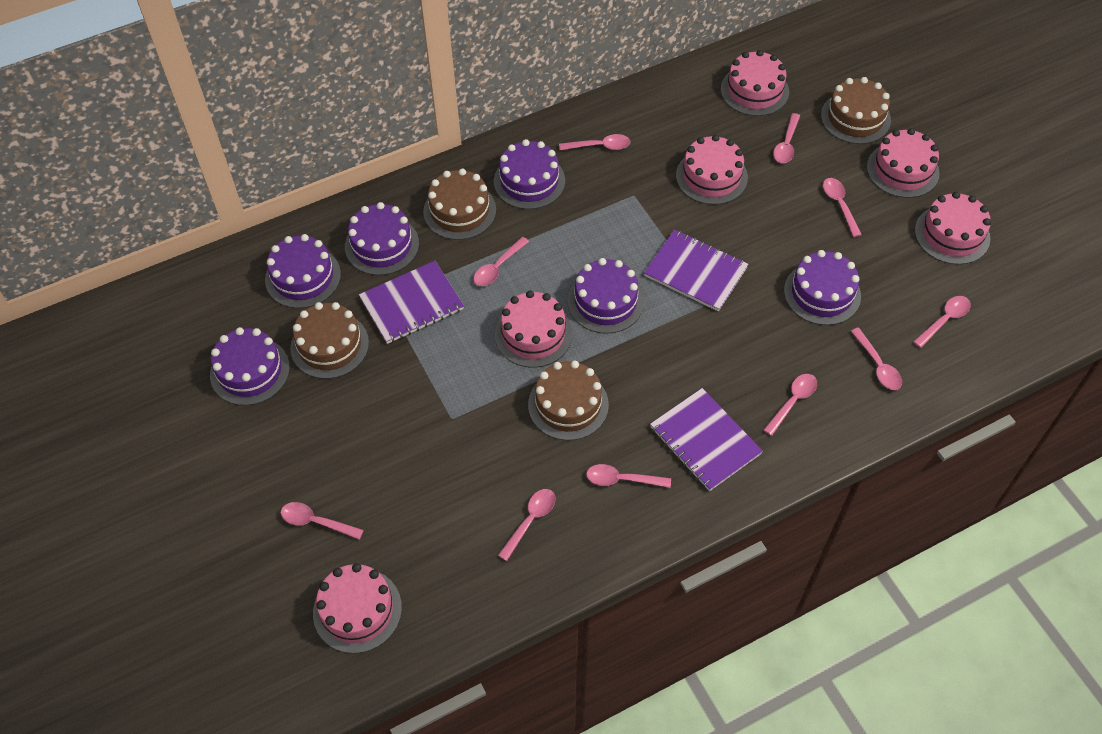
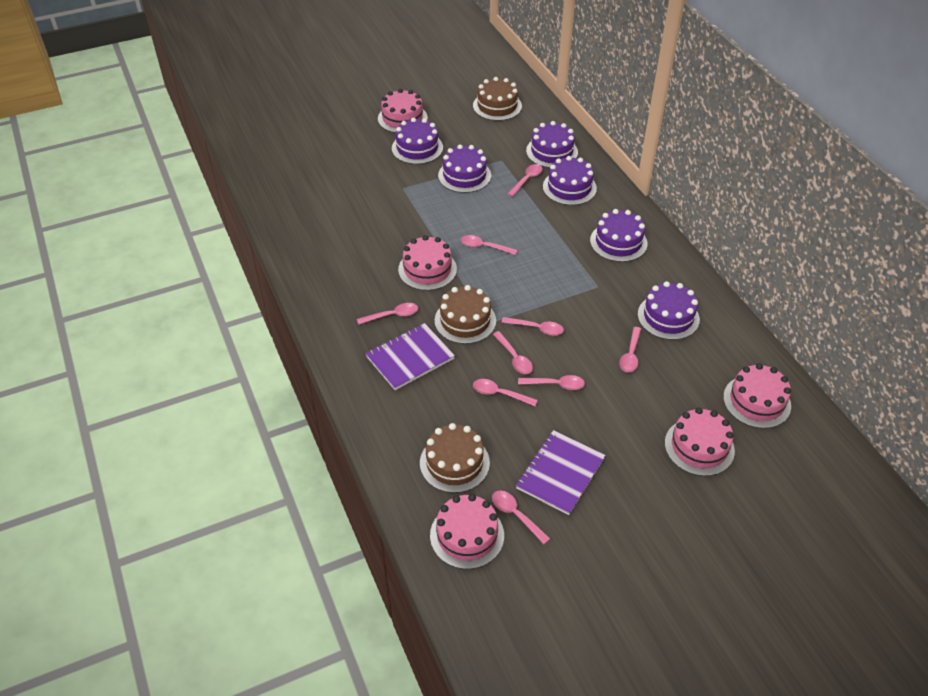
brown cake: 4 -> 3
pink cake: 6 -> 5
pink spoon: 10 -> 9
purple notebook: 3 -> 2

